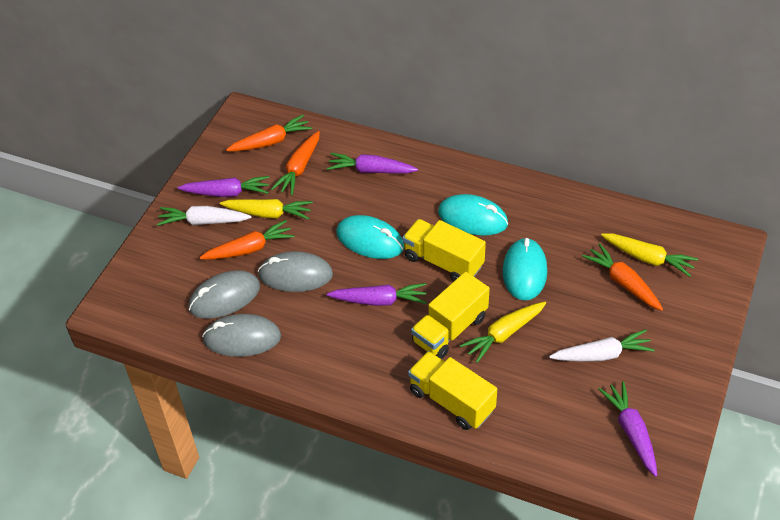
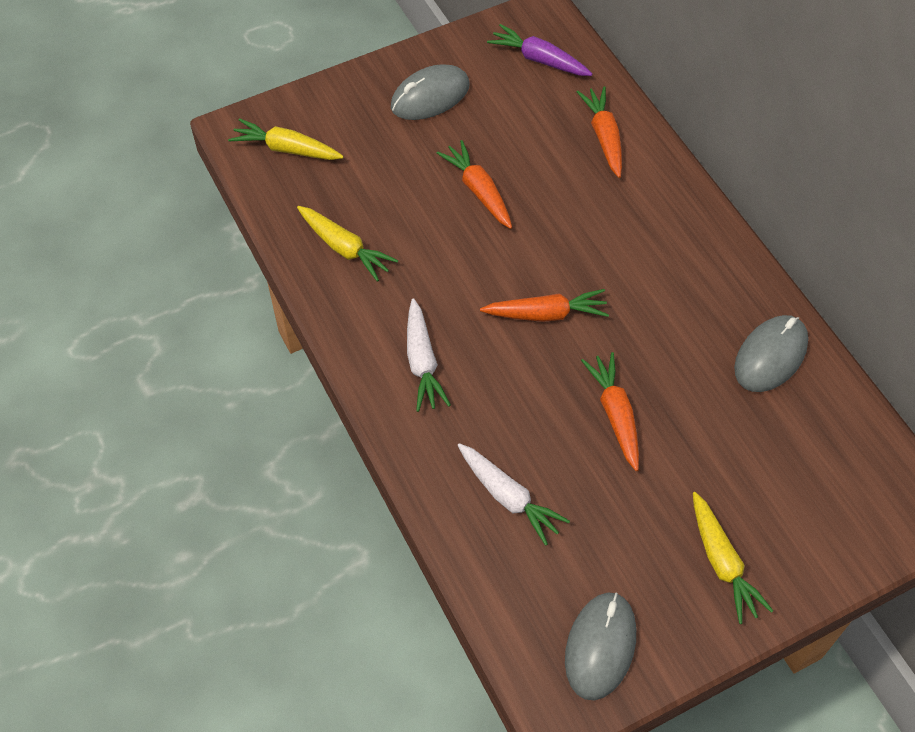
purple carrot: 4 -> 1
turquoise mouse: 3 -> 0
yellow truck: 3 -> 0

